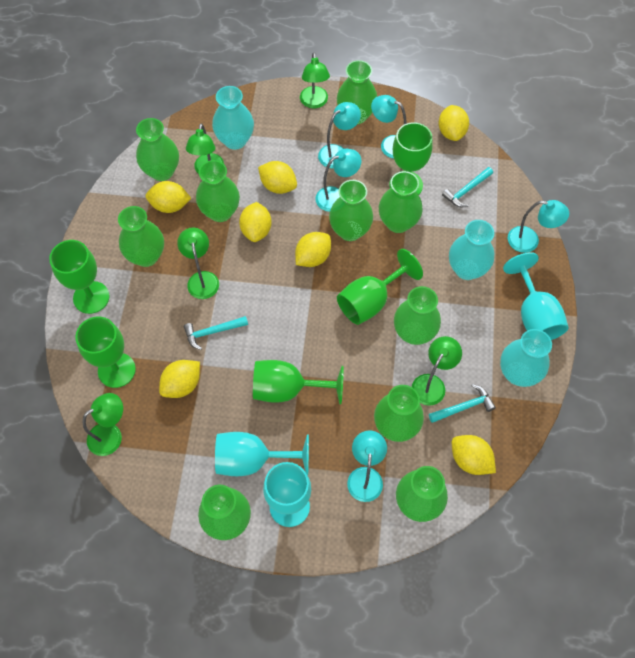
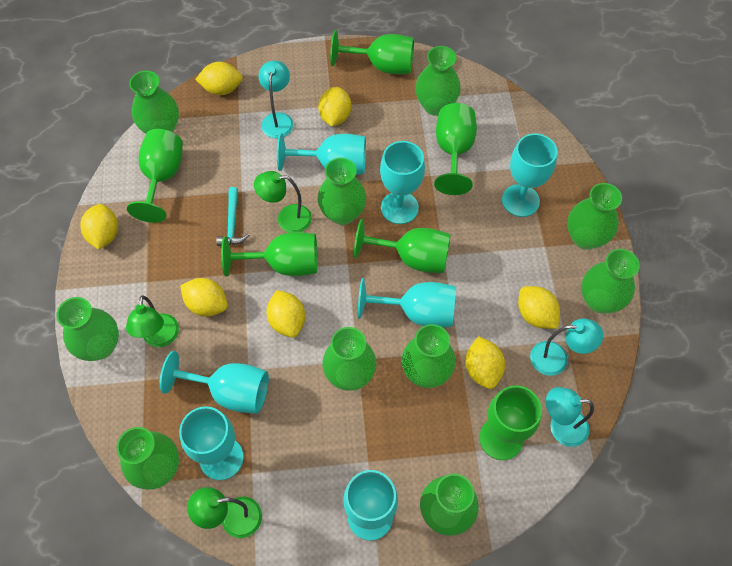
green goblet: 5 -> 6
green lamp: 5 -> 3
turquoise goblet: 3 -> 7
turquoise hammer: 3 -> 1
turquoise lamp: 5 -> 3
turquoise vase: 3 -> 0

